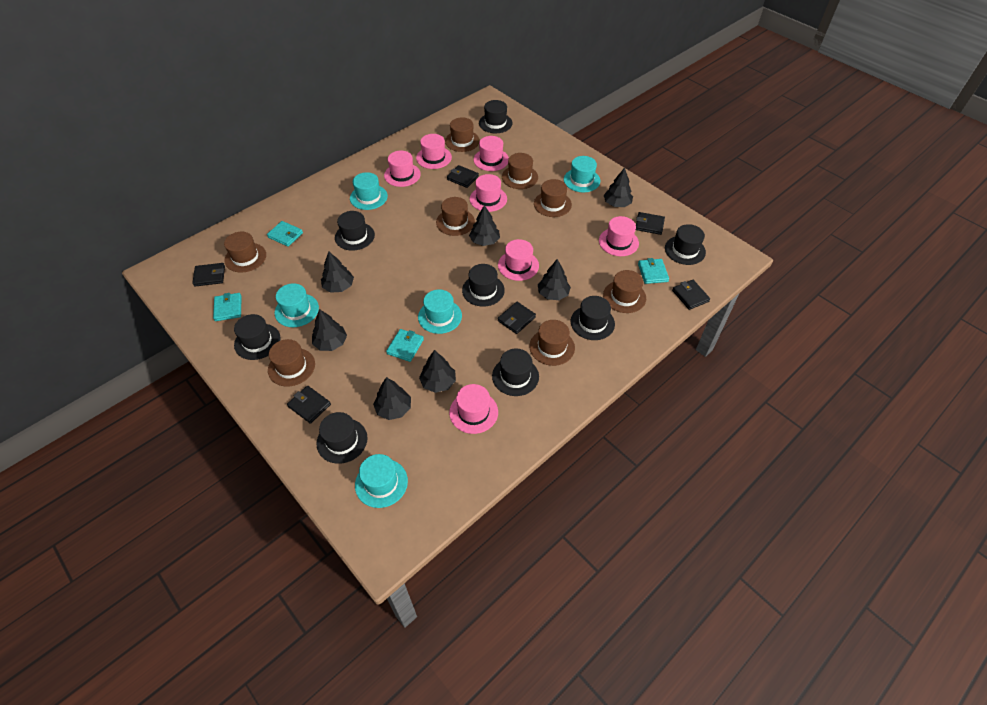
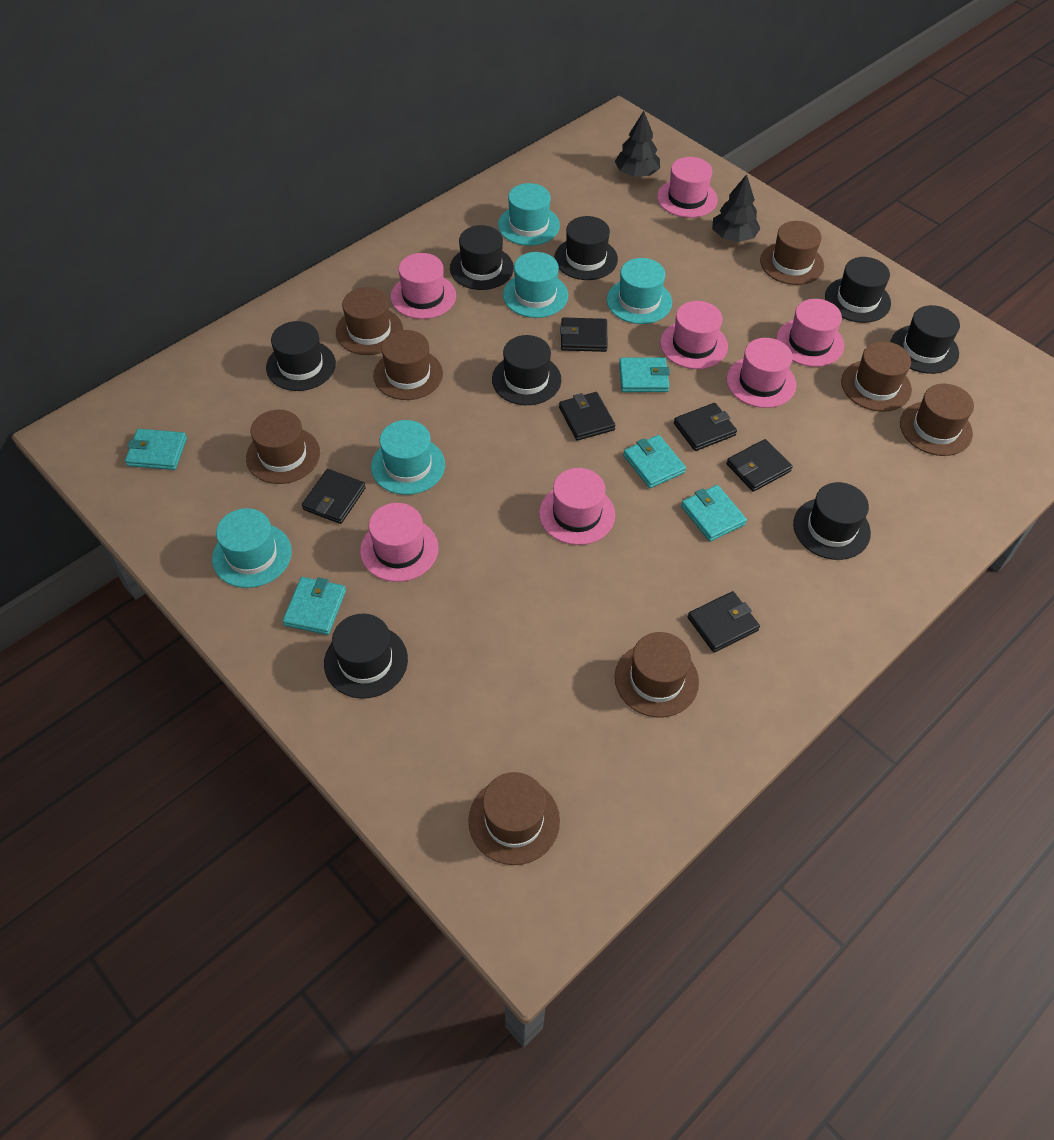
black tree: 7 -> 2
turquoise wallet: 4 -> 5

